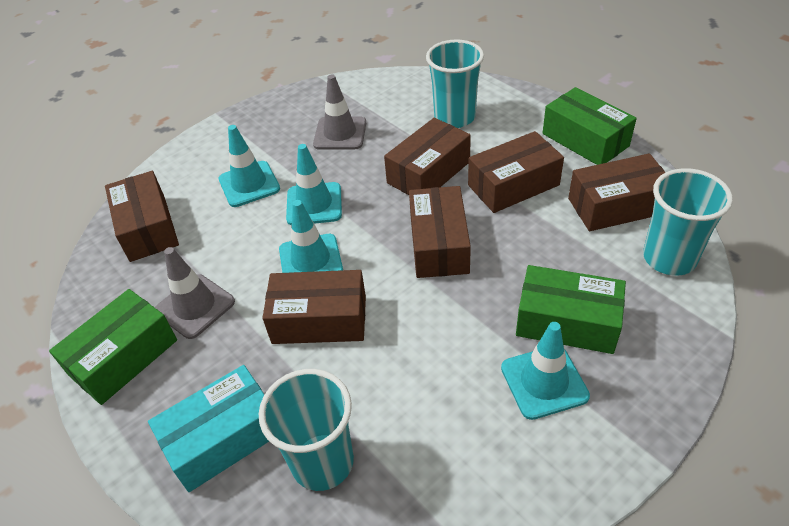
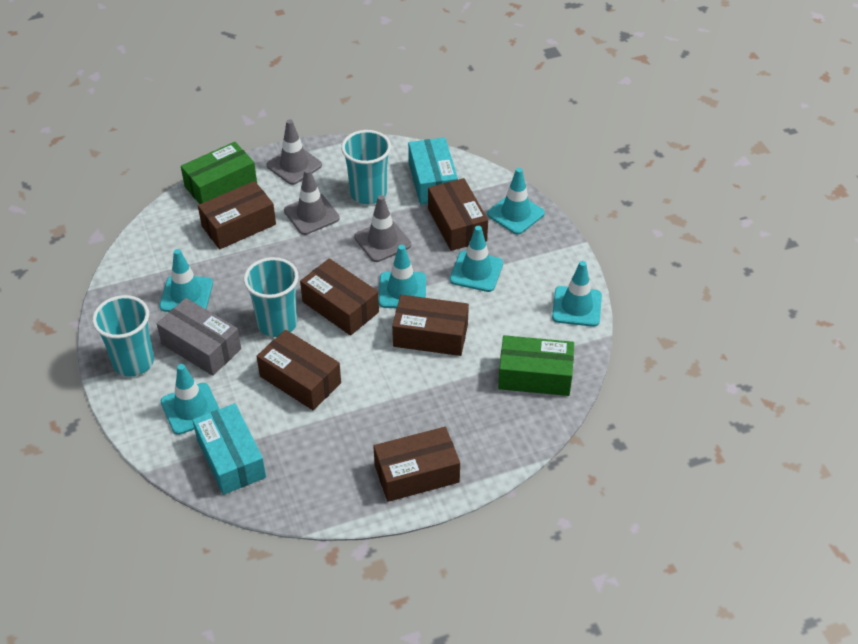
green box: 3 -> 2
grey box: 0 -> 1
grey traffic cone: 2 -> 3
turquoise box: 1 -> 2
turquoise traffic cone: 4 -> 6

